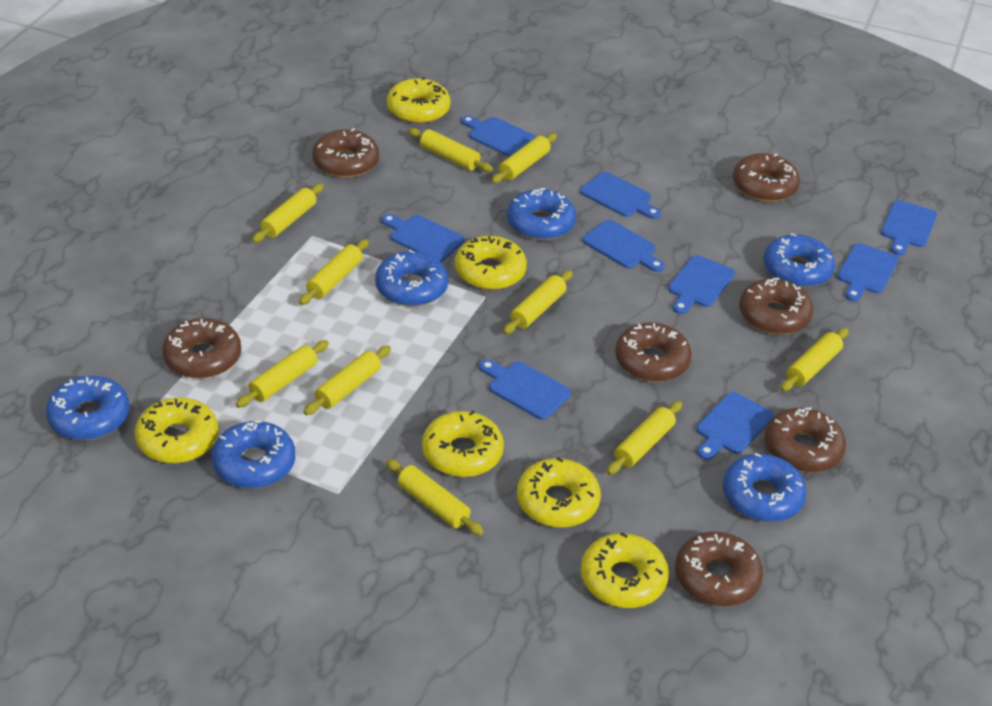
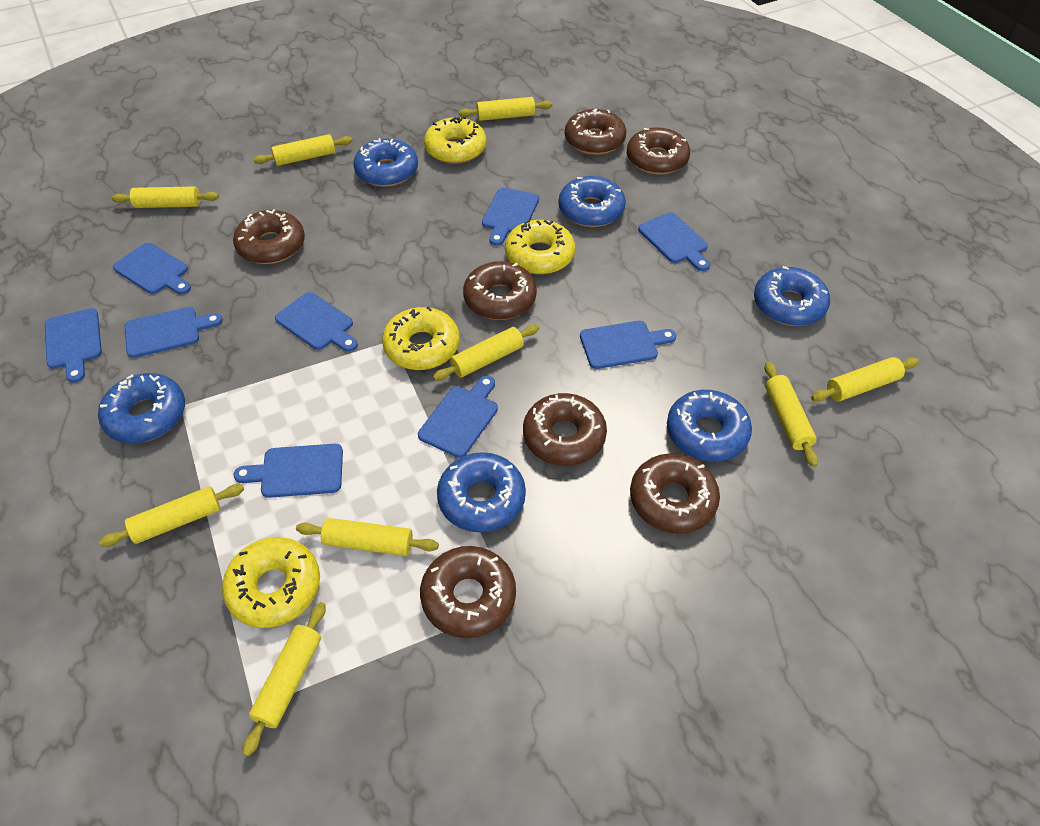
yellow donut: 6 -> 4
yellow rolling pin: 10 -> 9

